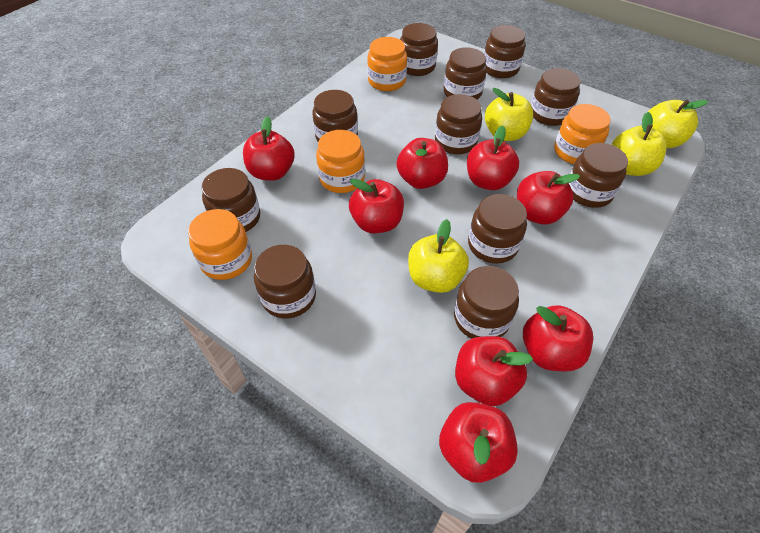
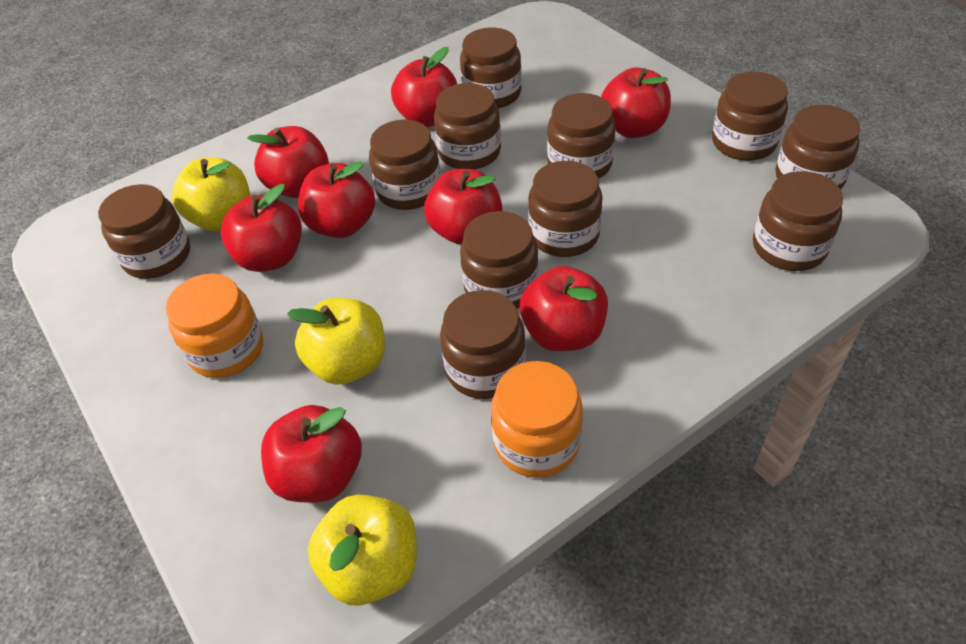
orange jar: 4 -> 2
yellow apple: 4 -> 3

